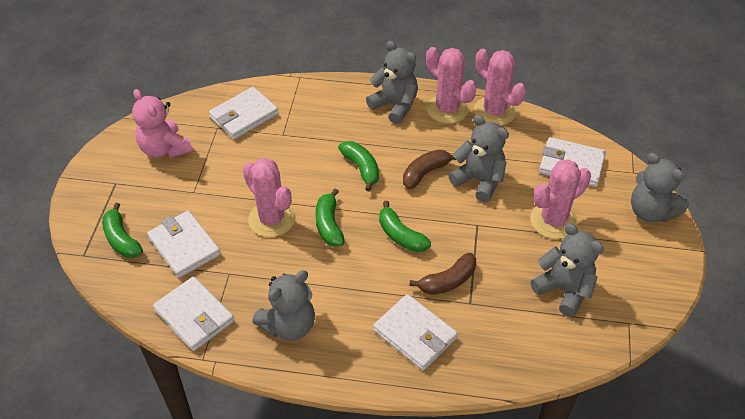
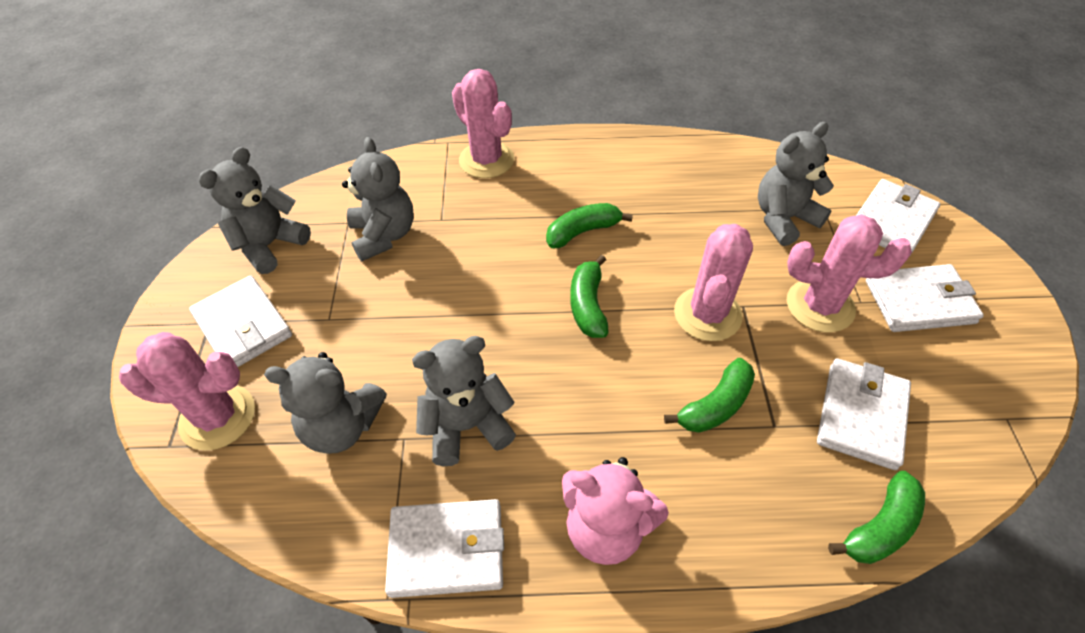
brown banana: 2 -> 0

